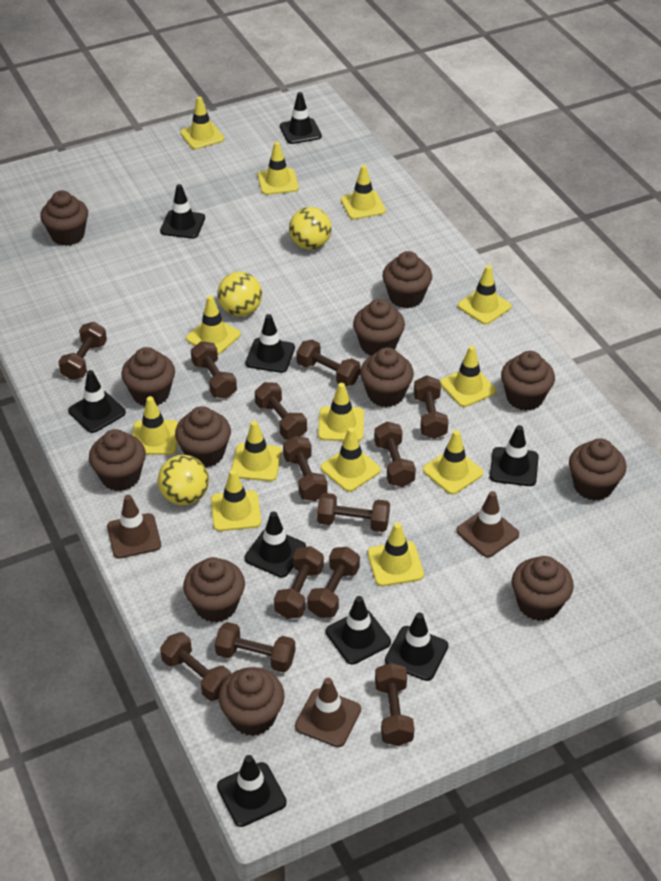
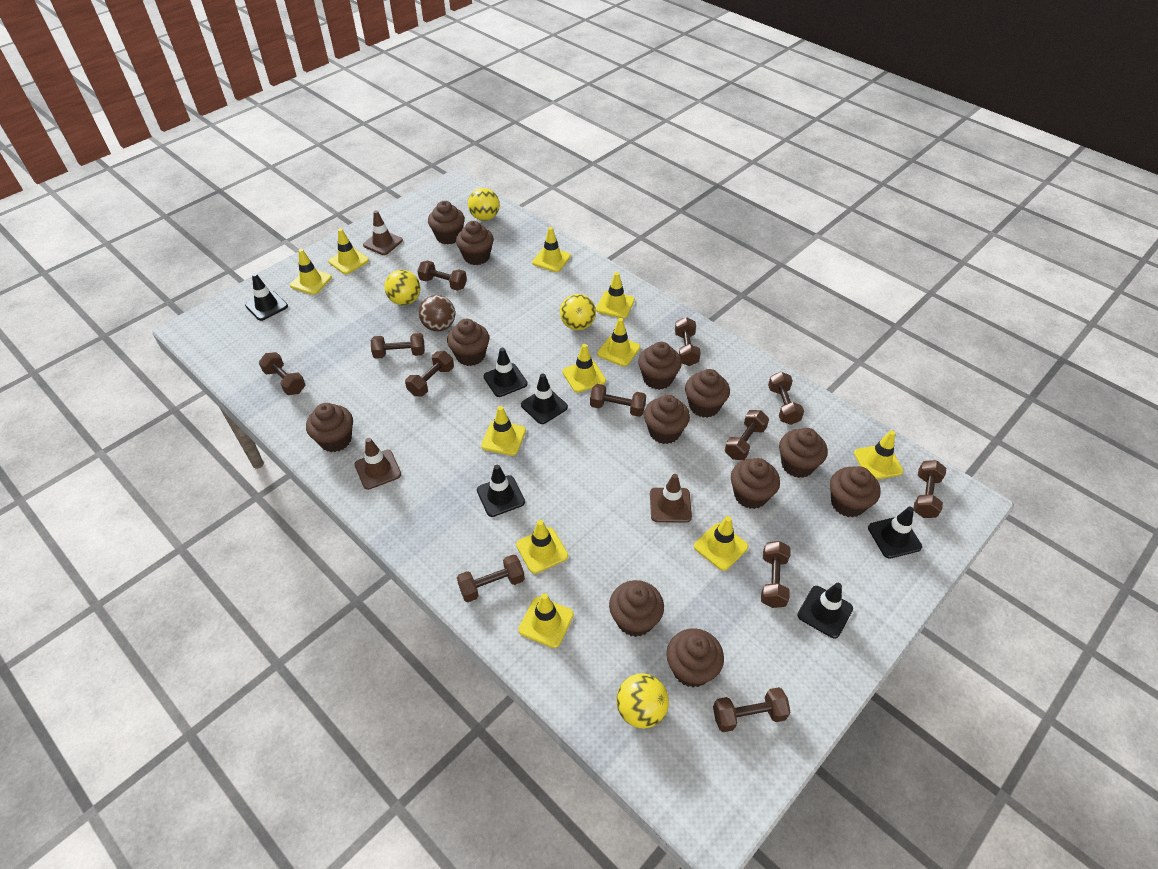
black traffic cone: 9 -> 6
brown ball: 0 -> 1
brown dumbbell: 13 -> 12
yellow ball: 3 -> 4
yellow traffic cone: 13 -> 11

